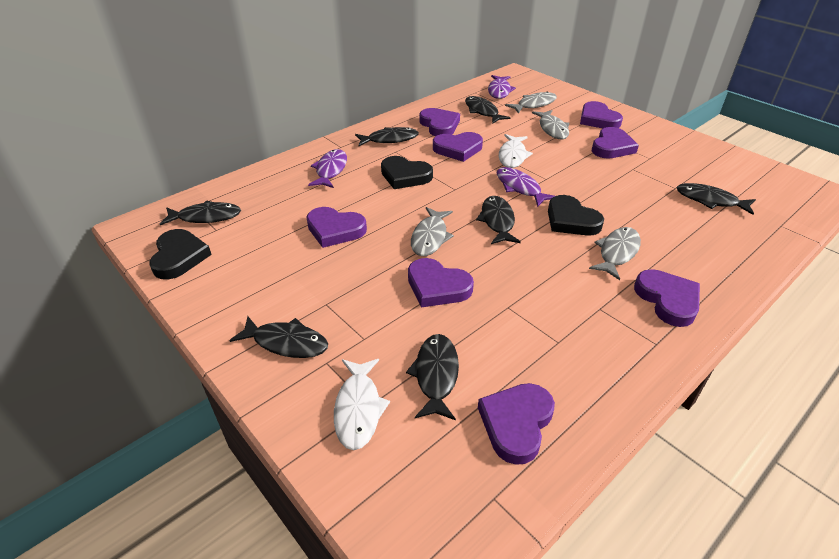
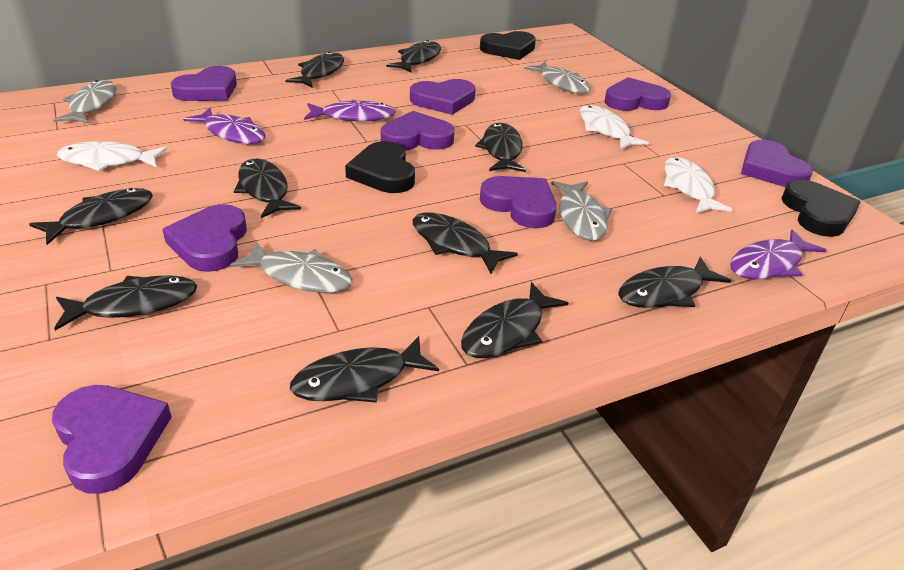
black fish: 7 -> 10
white fish: 2 -> 3

